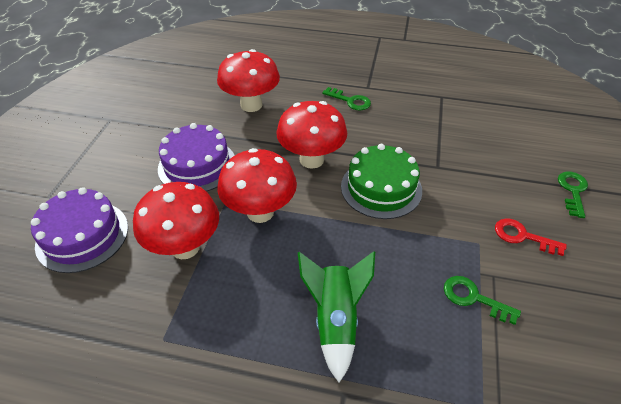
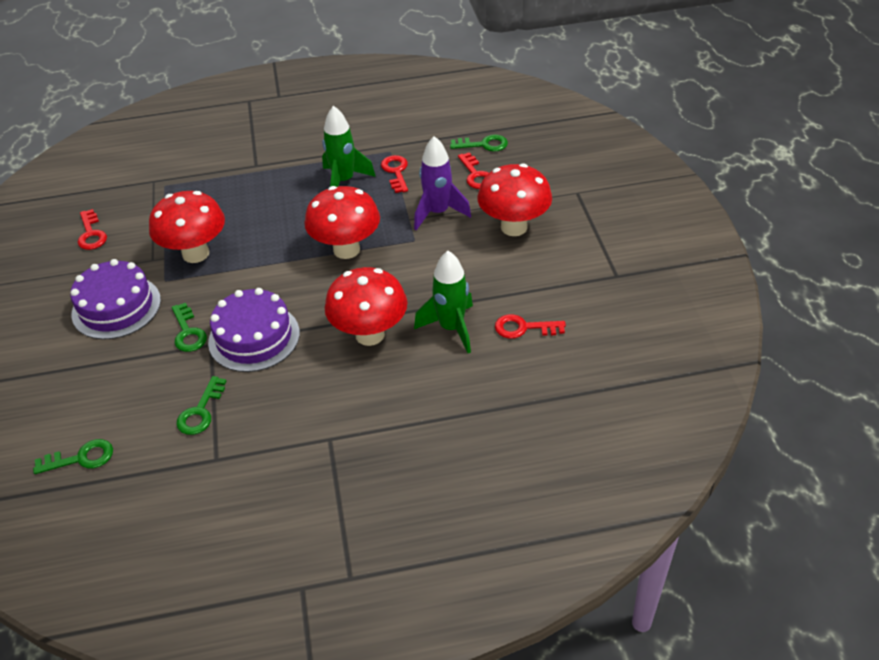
green cake: 1 -> 0
green key: 3 -> 4
green rocket: 1 -> 2
purple rocket: 0 -> 1
red key: 1 -> 4

